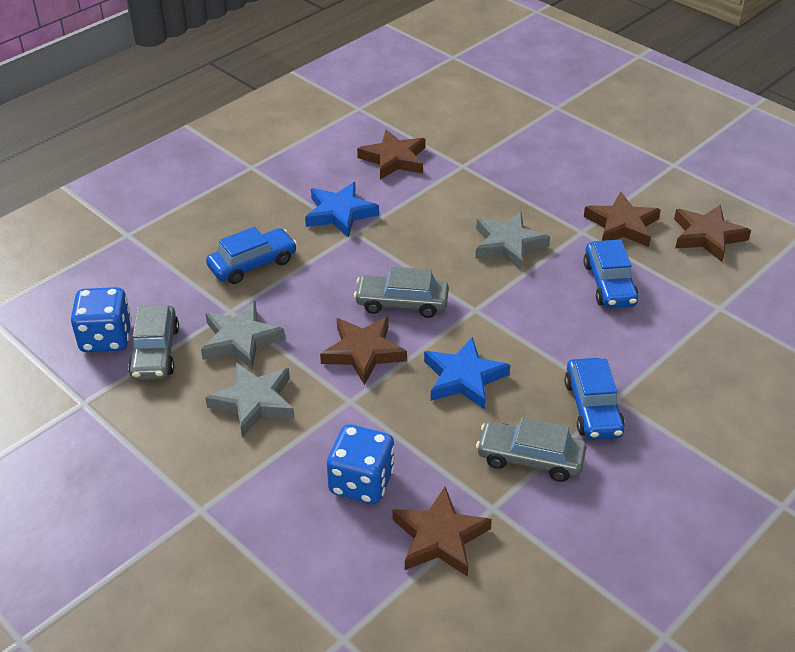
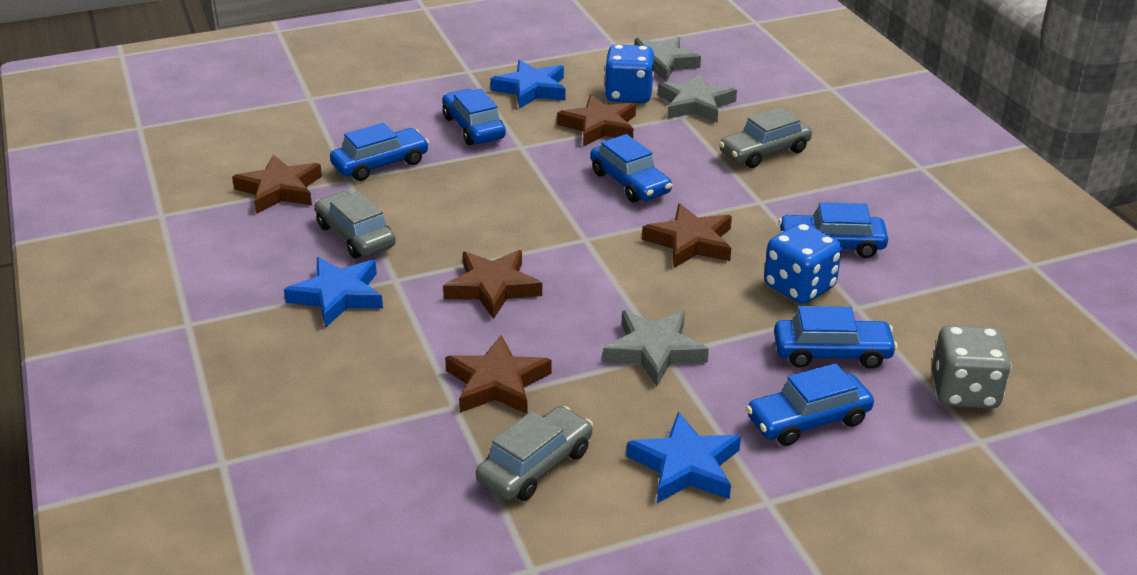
blue car: 3 -> 6
blue star: 2 -> 3
grey dice: 0 -> 1

